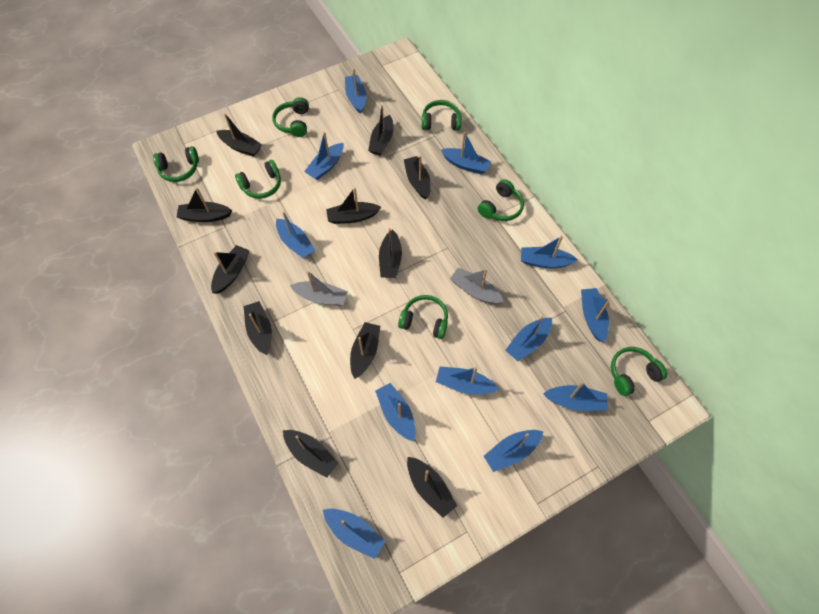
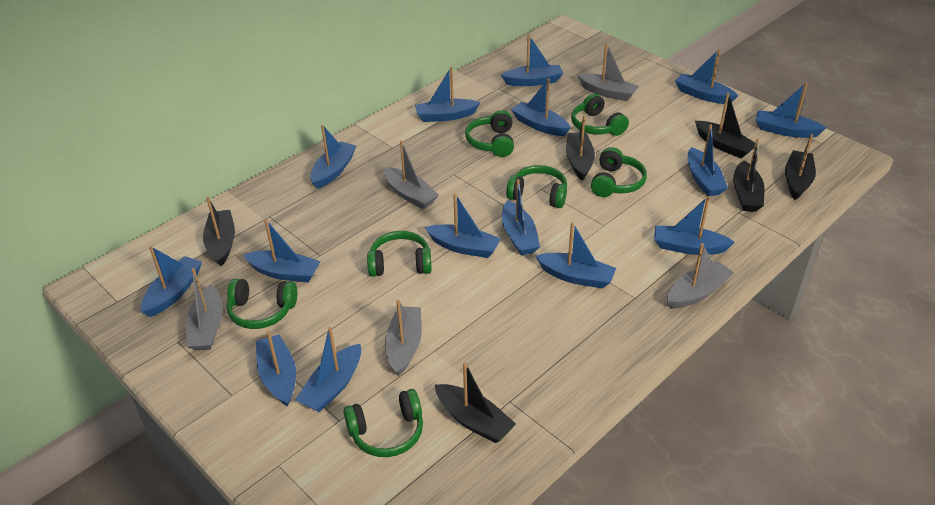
black boat: 11 -> 6
blue boat: 12 -> 15
grey boat: 2 -> 5

